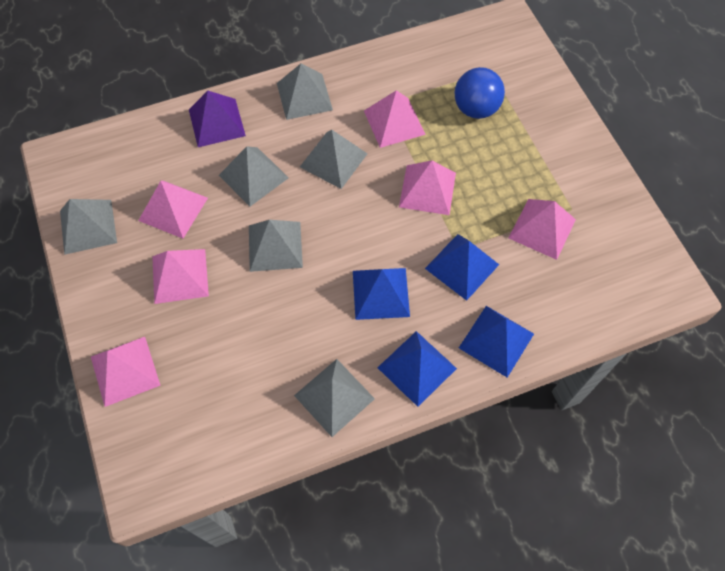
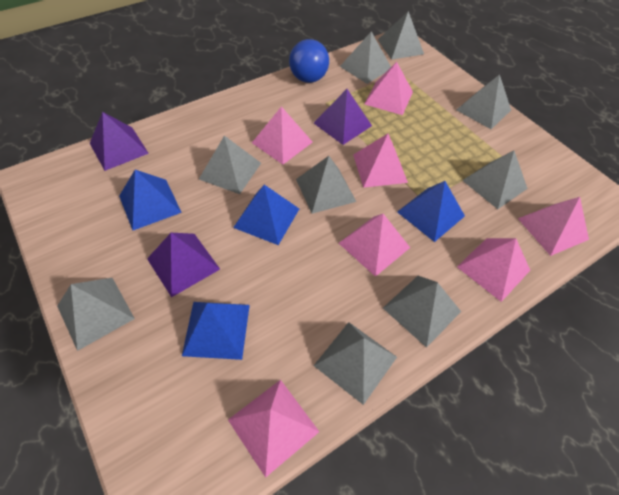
grey pyramid: 6 -> 9
pink pyramid: 6 -> 7
purple pyramid: 1 -> 3

